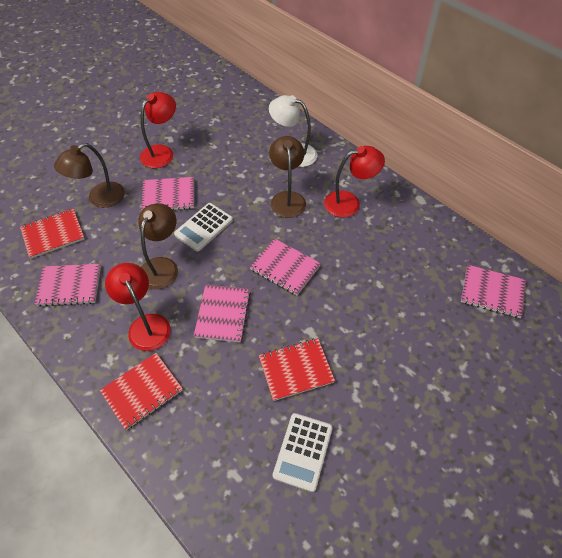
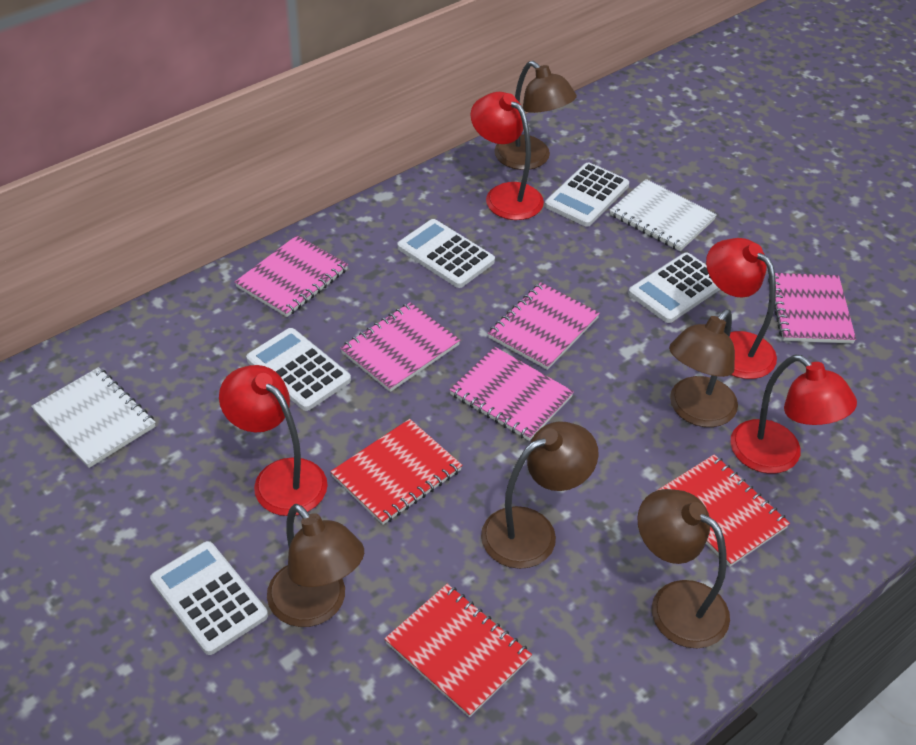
brown lamp: 3 -> 5
red lamp: 3 -> 4
white calculator: 2 -> 5
white lamp: 1 -> 0
white notebook: 0 -> 2

